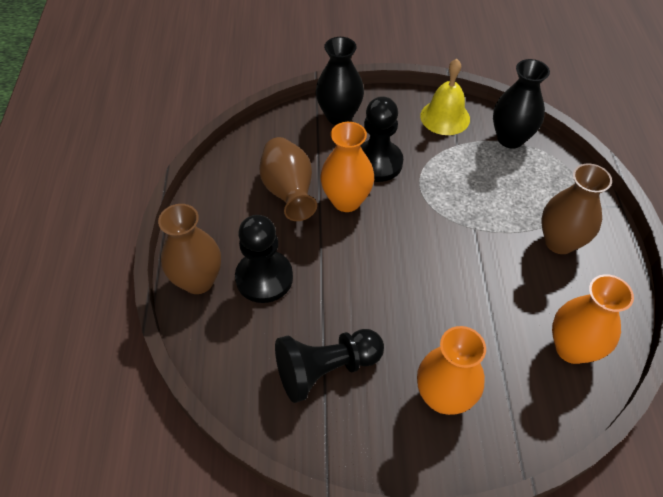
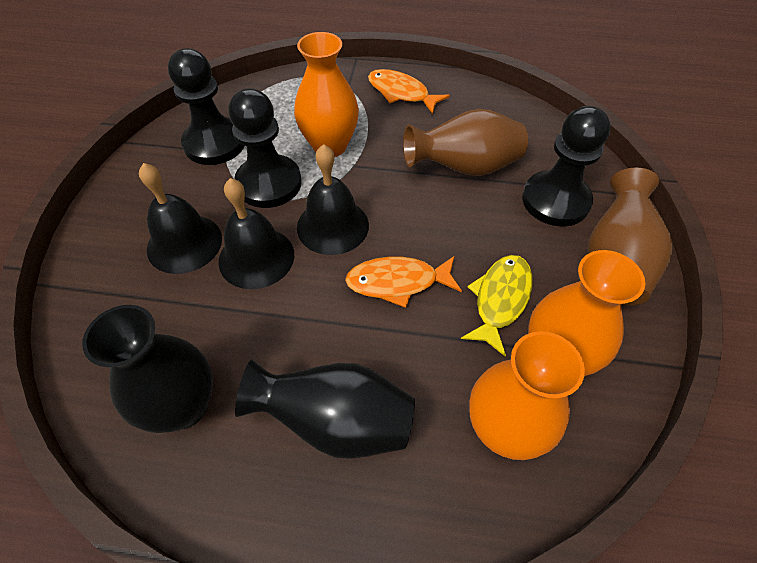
black bell: 0 -> 3
brown vase: 3 -> 2
orange fish: 0 -> 2
yellow bell: 1 -> 0
yellow fish: 0 -> 1

